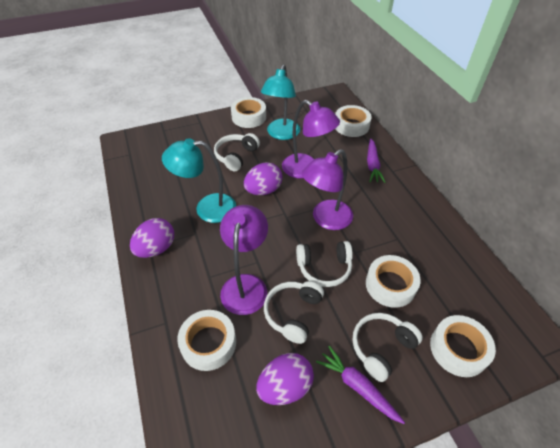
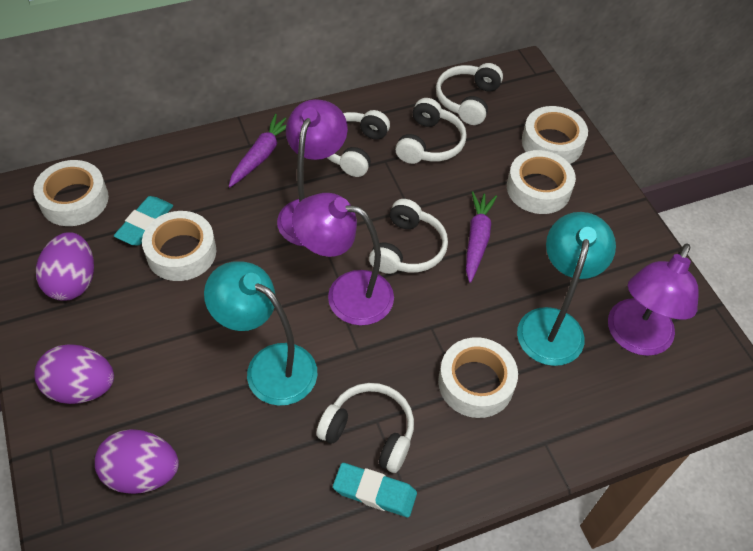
turquoise eraser: 0 -> 2
white headphones: 4 -> 5

